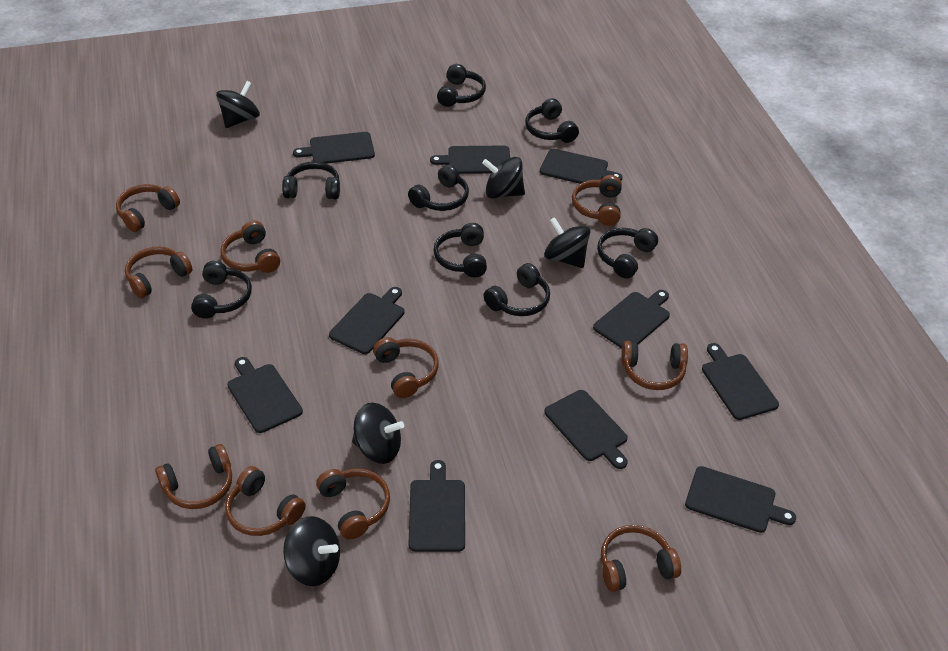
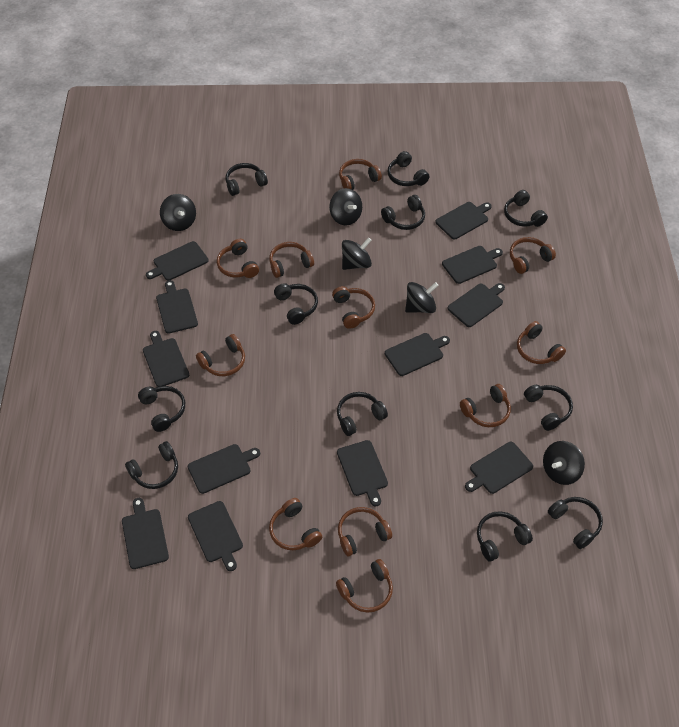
black cutting board: 10 -> 12
black headphones: 8 -> 11
brown headphones: 10 -> 11

